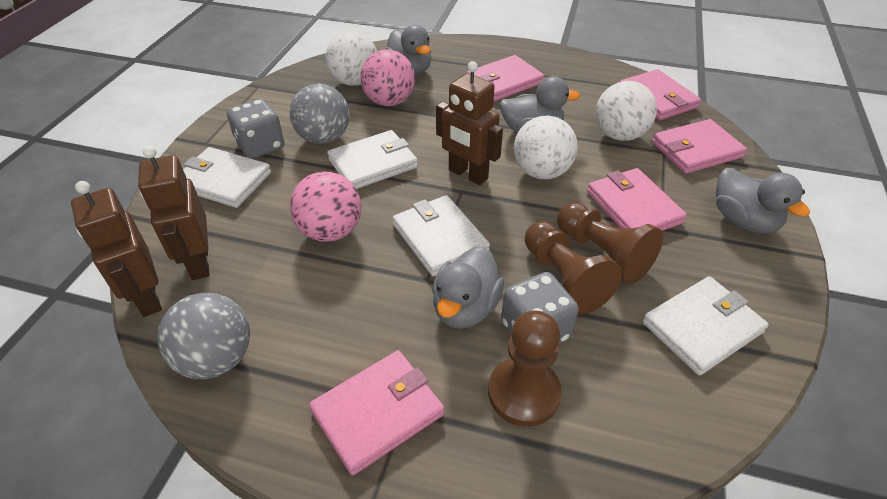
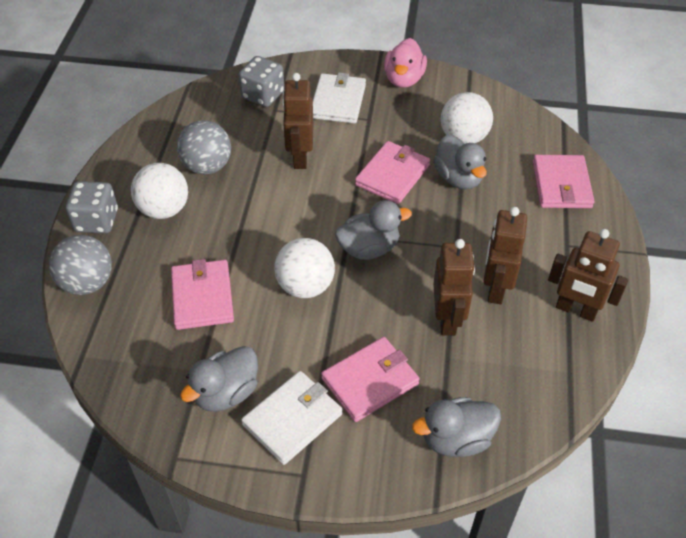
brown pawn: 3 -> 0
brown robot: 3 -> 4
pink ball: 2 -> 0
pink duck: 0 -> 1
pink wallet: 5 -> 4
white wallet: 4 -> 2

